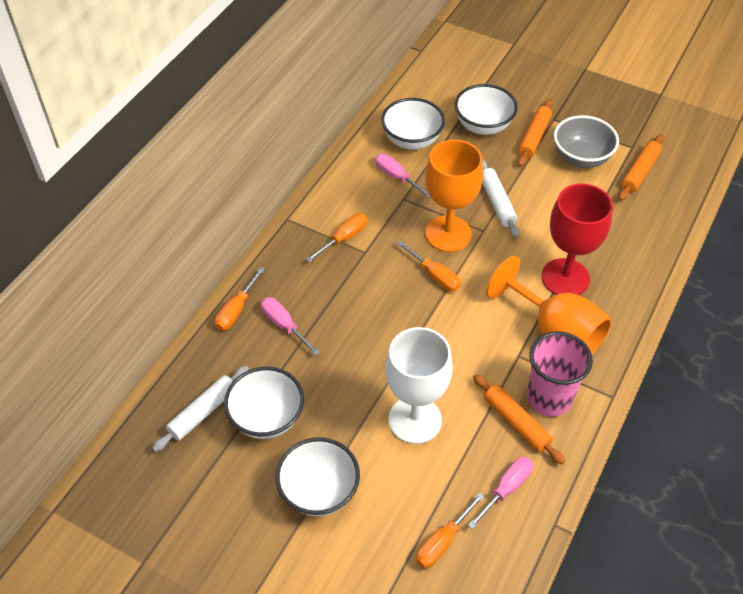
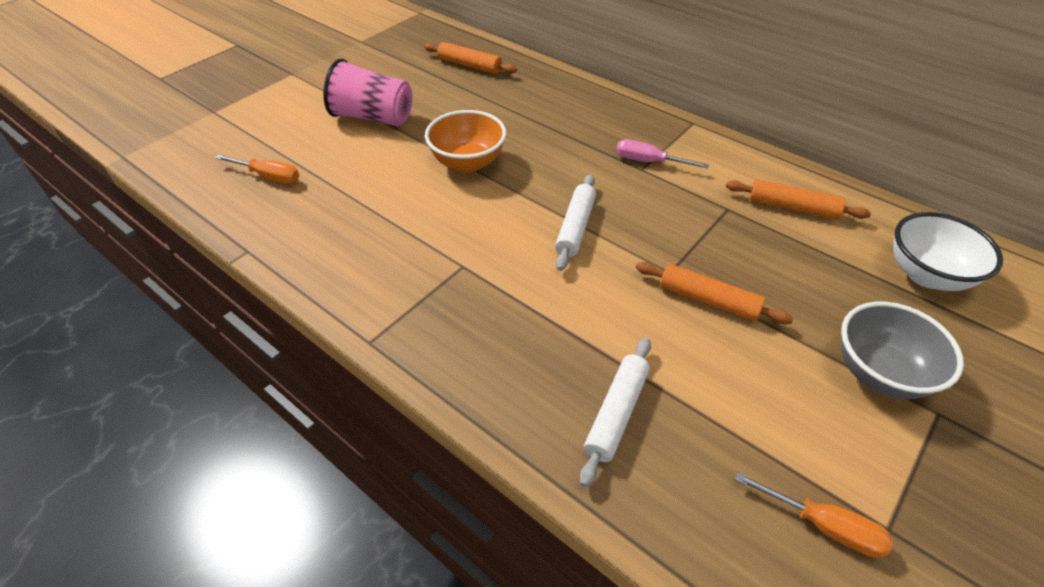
orange bowl: 0 -> 1
orange goblet: 2 -> 0
orange screwdriver: 4 -> 2
pink screwdriver: 3 -> 1
red goblet: 1 -> 0
white bowl: 4 -> 1
white goblet: 1 -> 0

